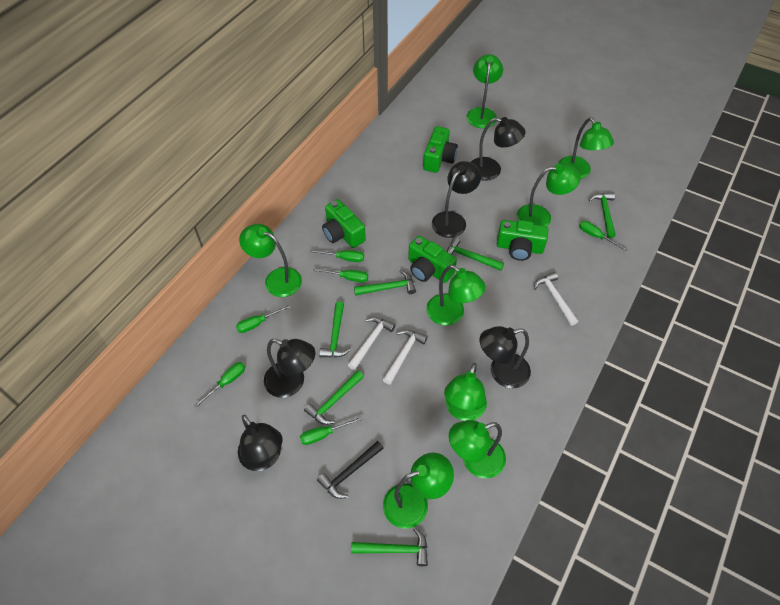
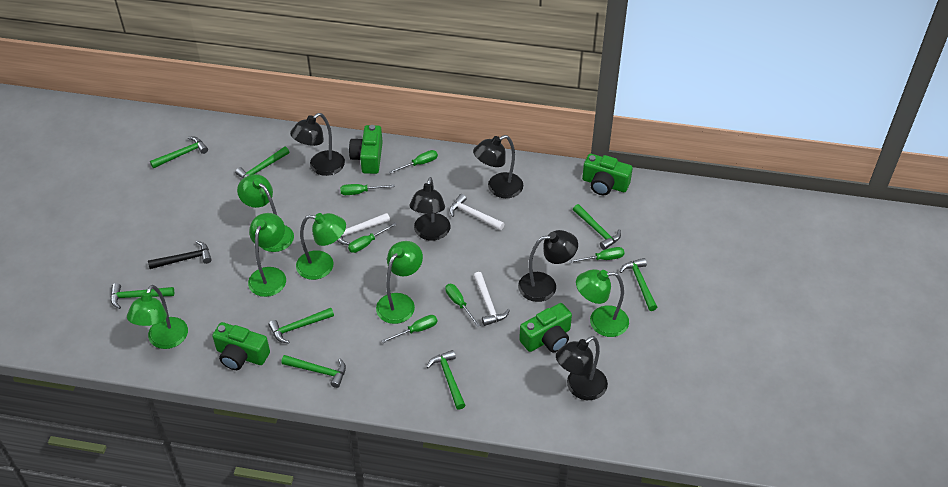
green hammer: 6 -> 8
green lamp: 8 -> 6

